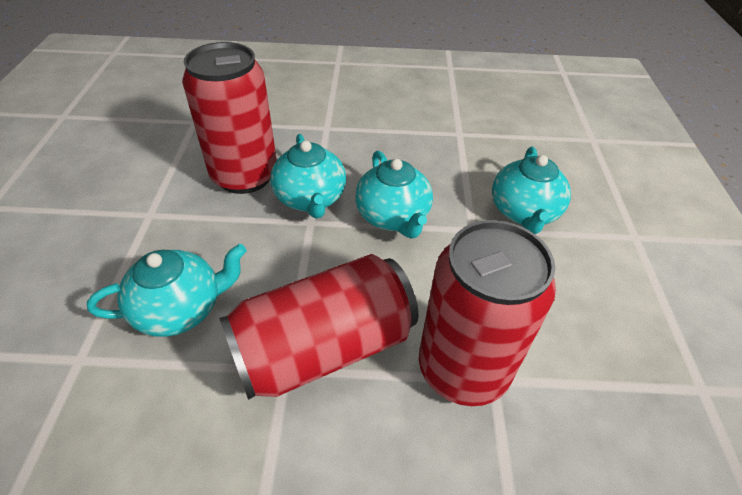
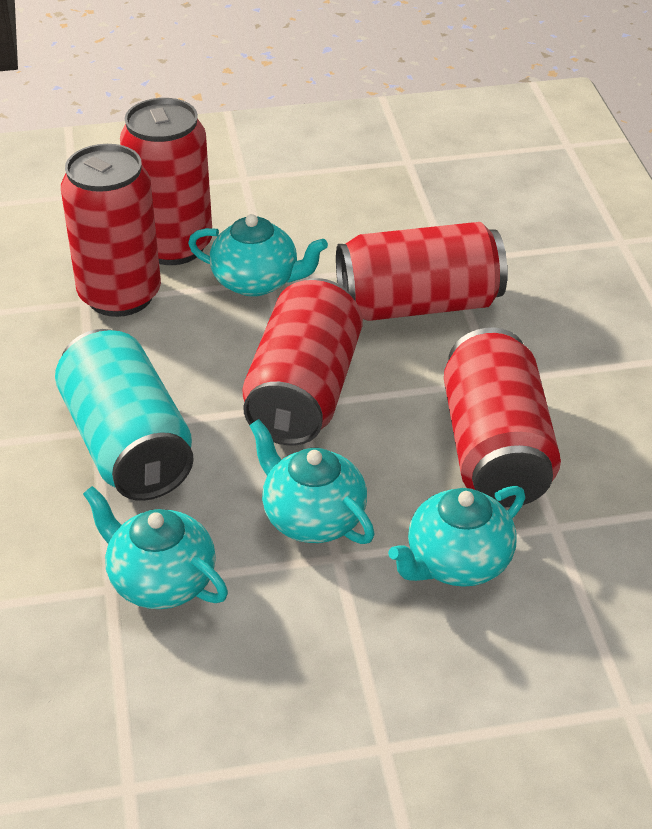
red can: 3 -> 5
turquoise can: 0 -> 1

